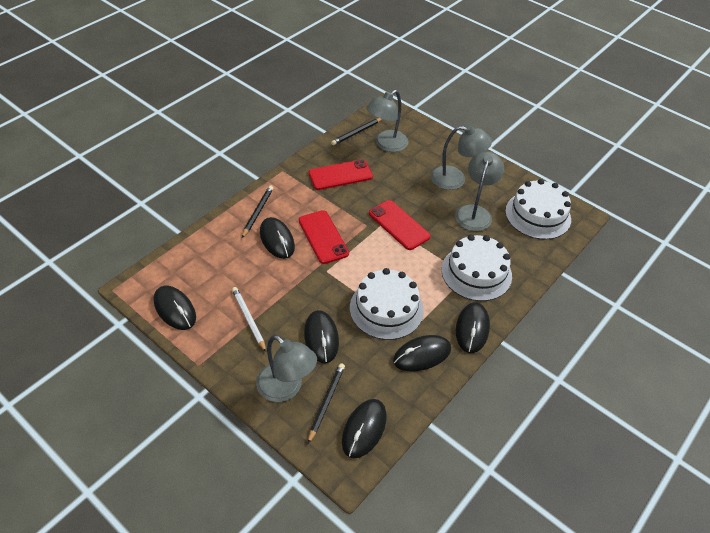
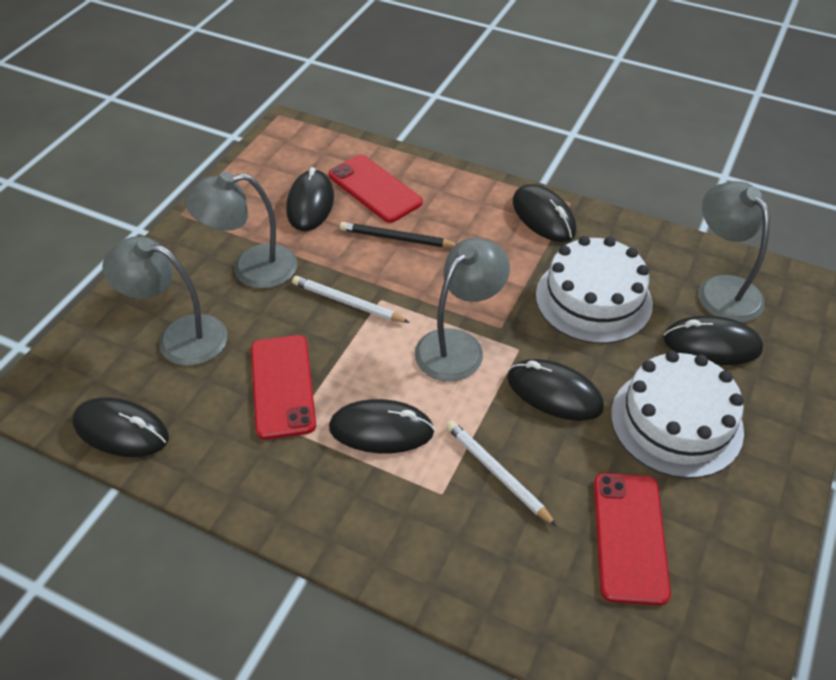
black pencil: 3 -> 1
white cake: 3 -> 2
white pencil: 1 -> 2

